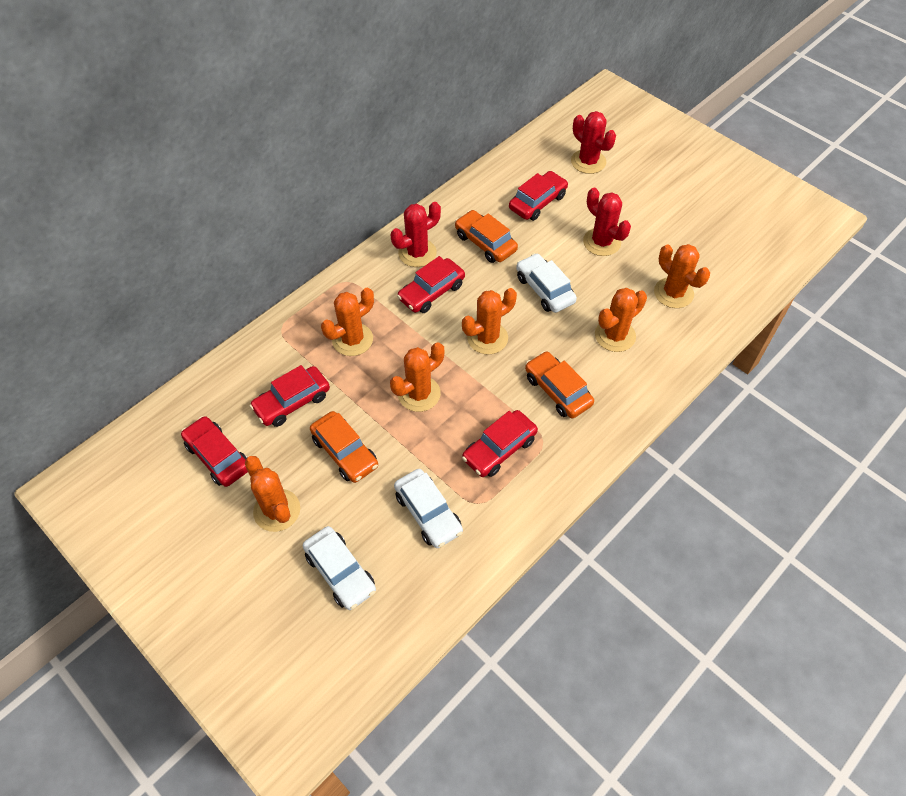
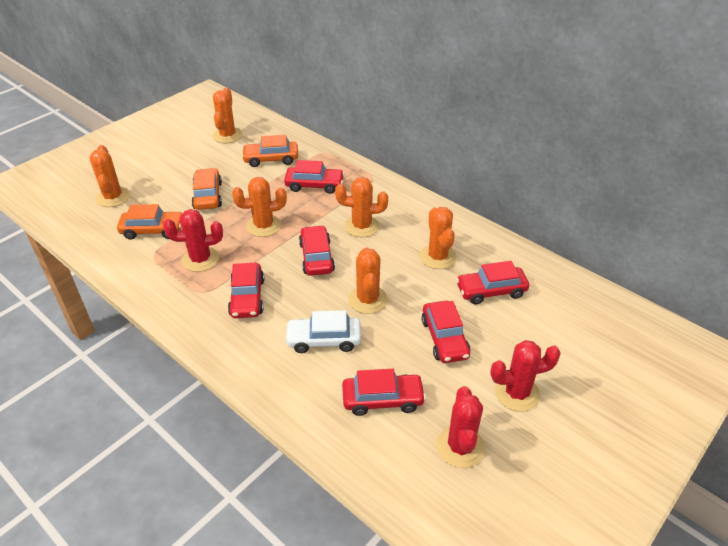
red car: 5 -> 6
white car: 3 -> 1

